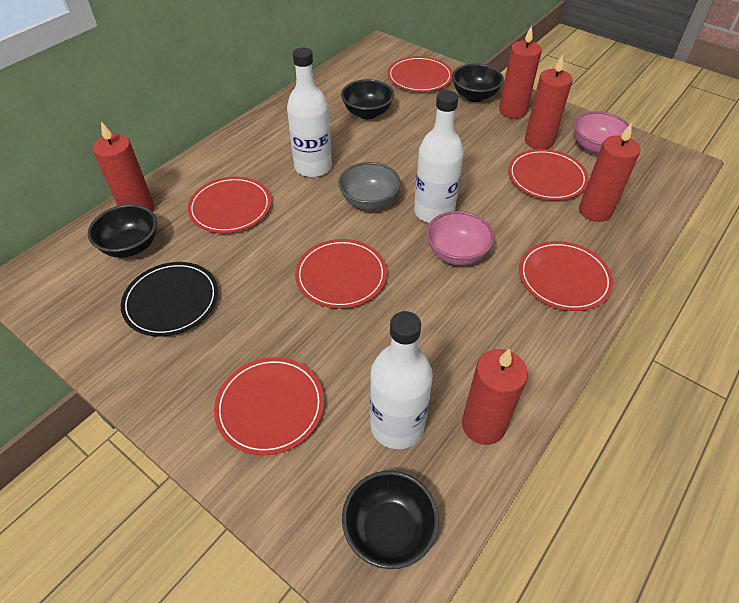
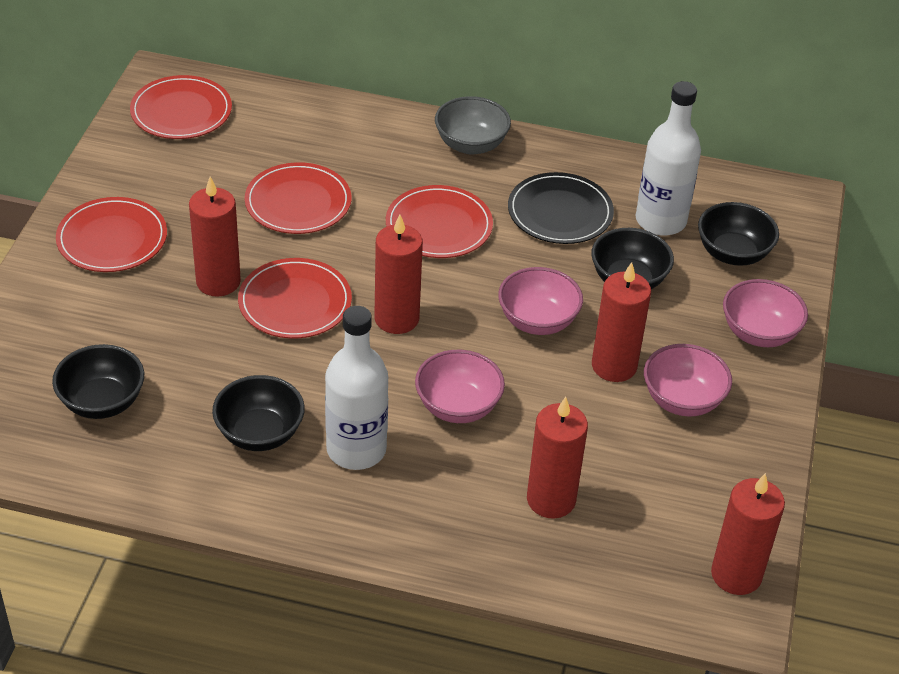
pink bowl: 2 -> 4
red plate: 6 -> 5
white bottle: 3 -> 2

